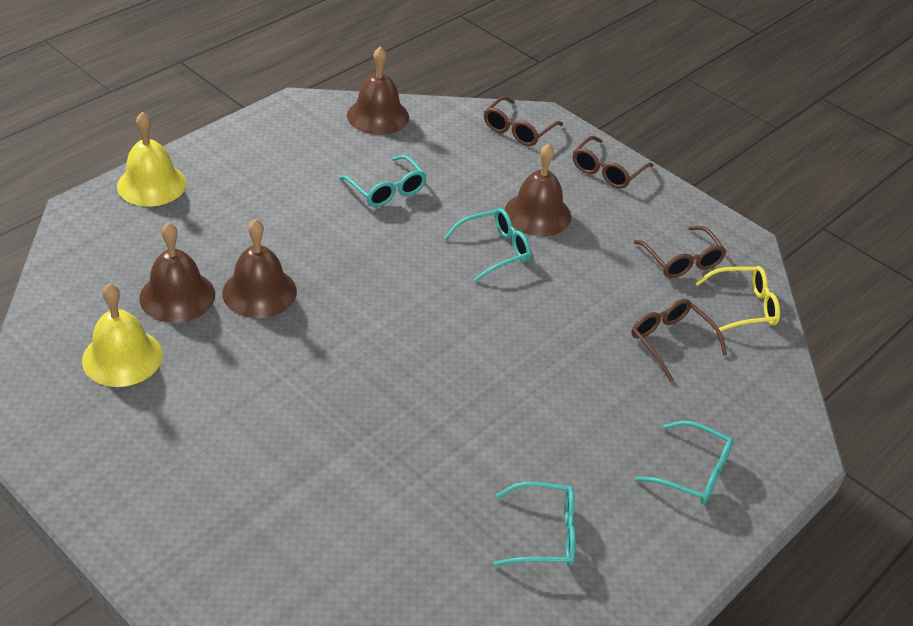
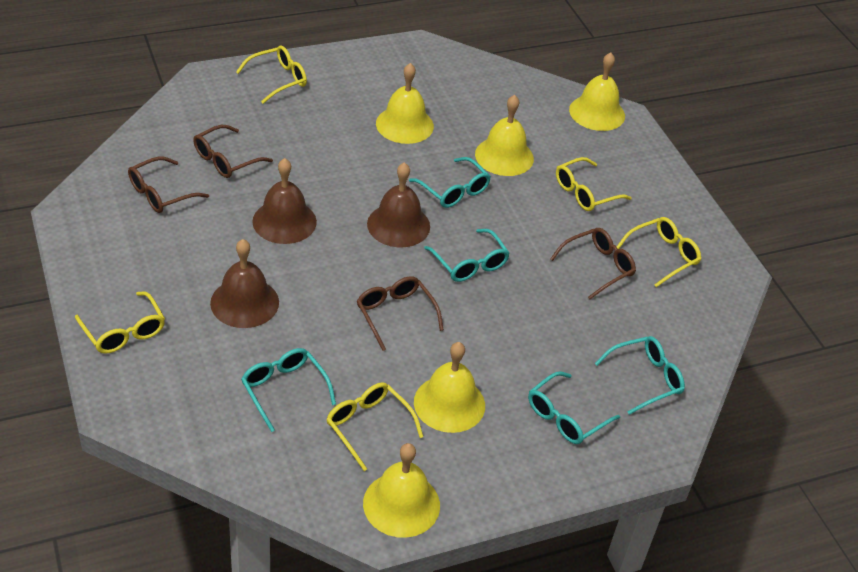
brown bell: 4 -> 3
turquoise glasses: 4 -> 5
yellow bell: 2 -> 5
yellow glasses: 1 -> 5

